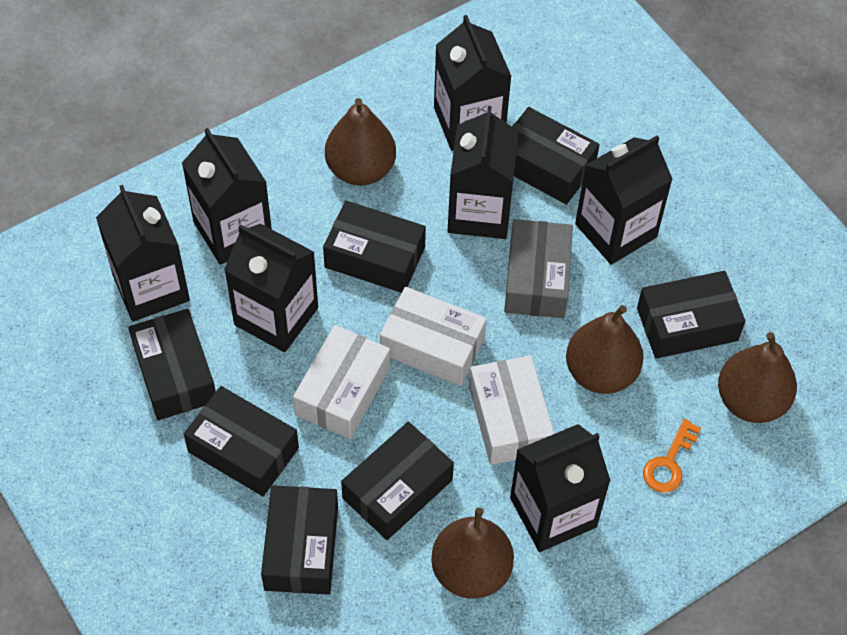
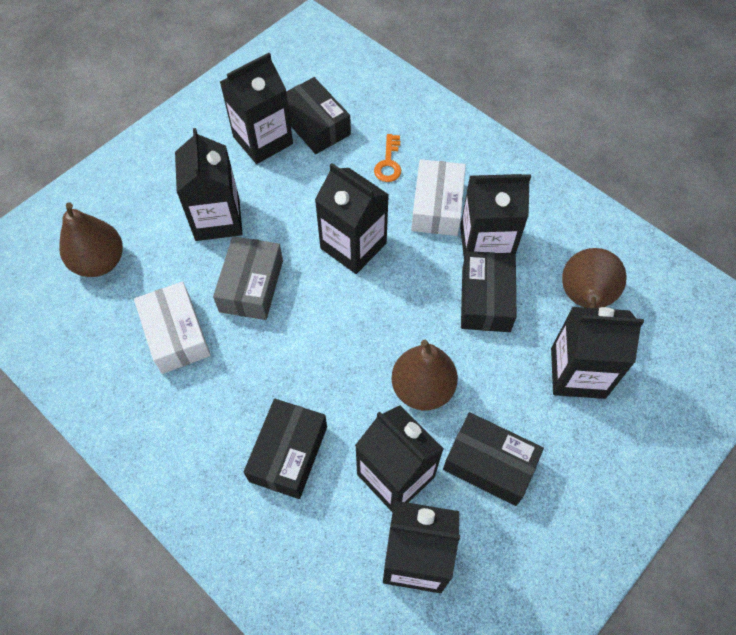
black box: 7 -> 4
brown pear: 4 -> 3
white box: 3 -> 2

